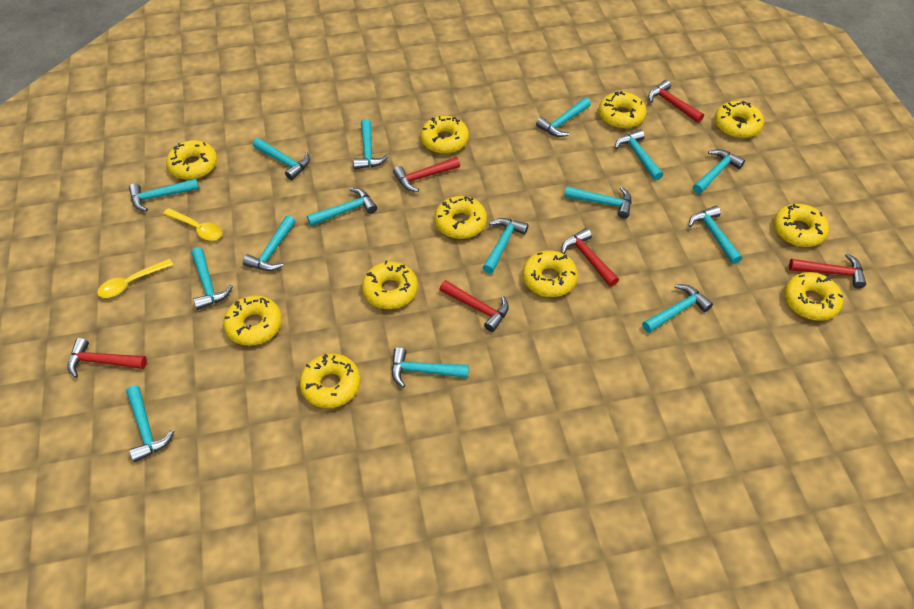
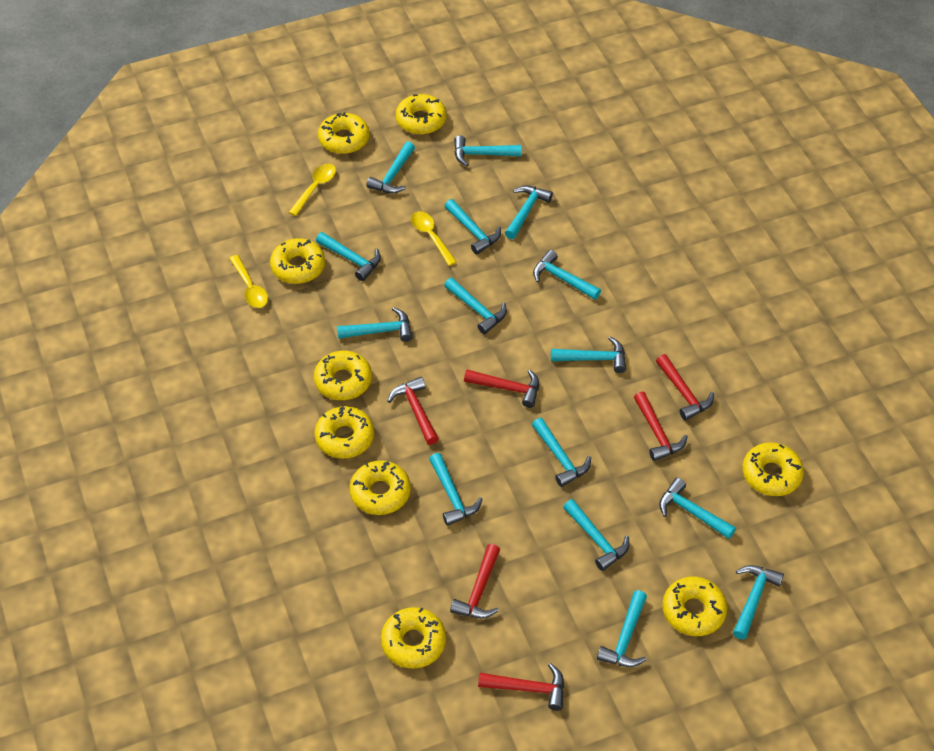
yellow donut: 11 -> 9
yellow spoon: 2 -> 3

